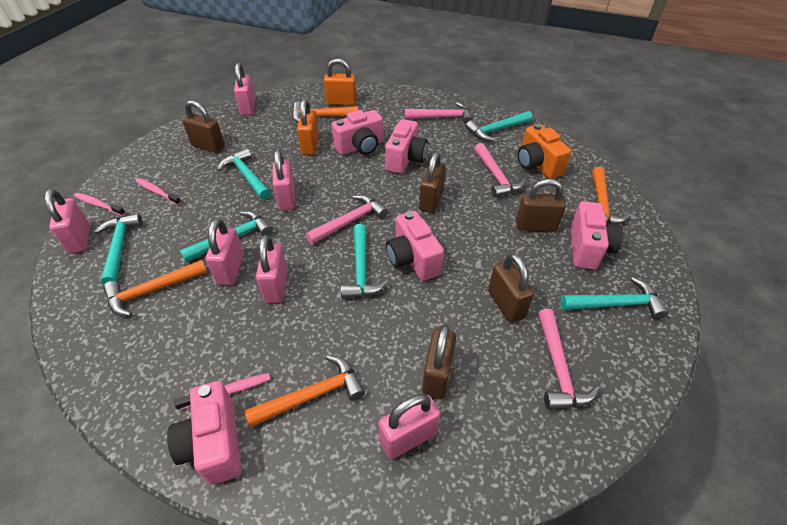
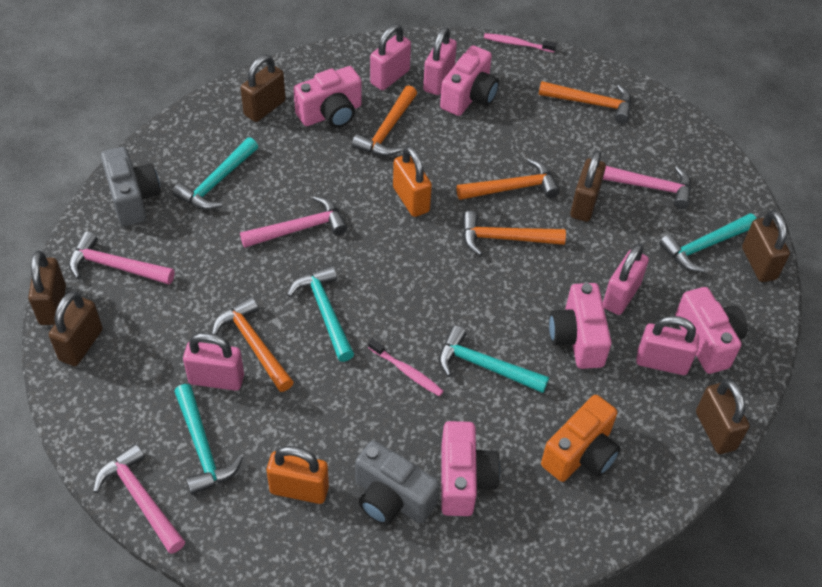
brown padlock: 5 -> 6
grey camera: 0 -> 2
orange hammer: 4 -> 5
pink padlock: 6 -> 5
pink toothbrush: 3 -> 2
turquoise hammer: 6 -> 5

